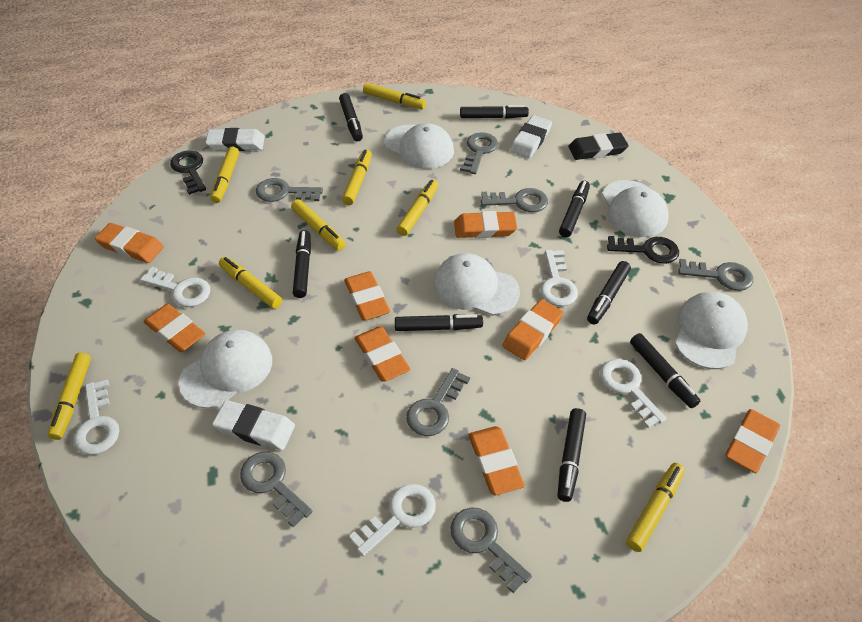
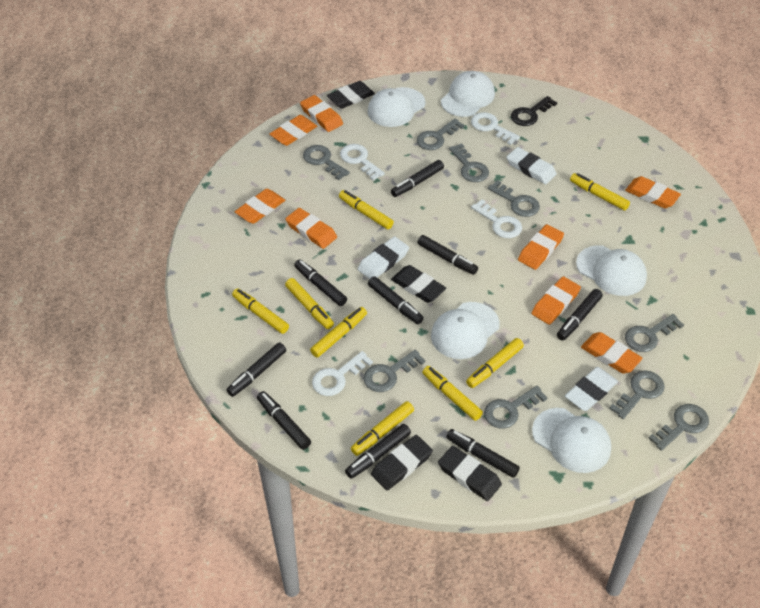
black eraser: 1 -> 4
black key: 2 -> 1
black marker: 8 -> 9
grey key: 7 -> 9
white key: 5 -> 4

